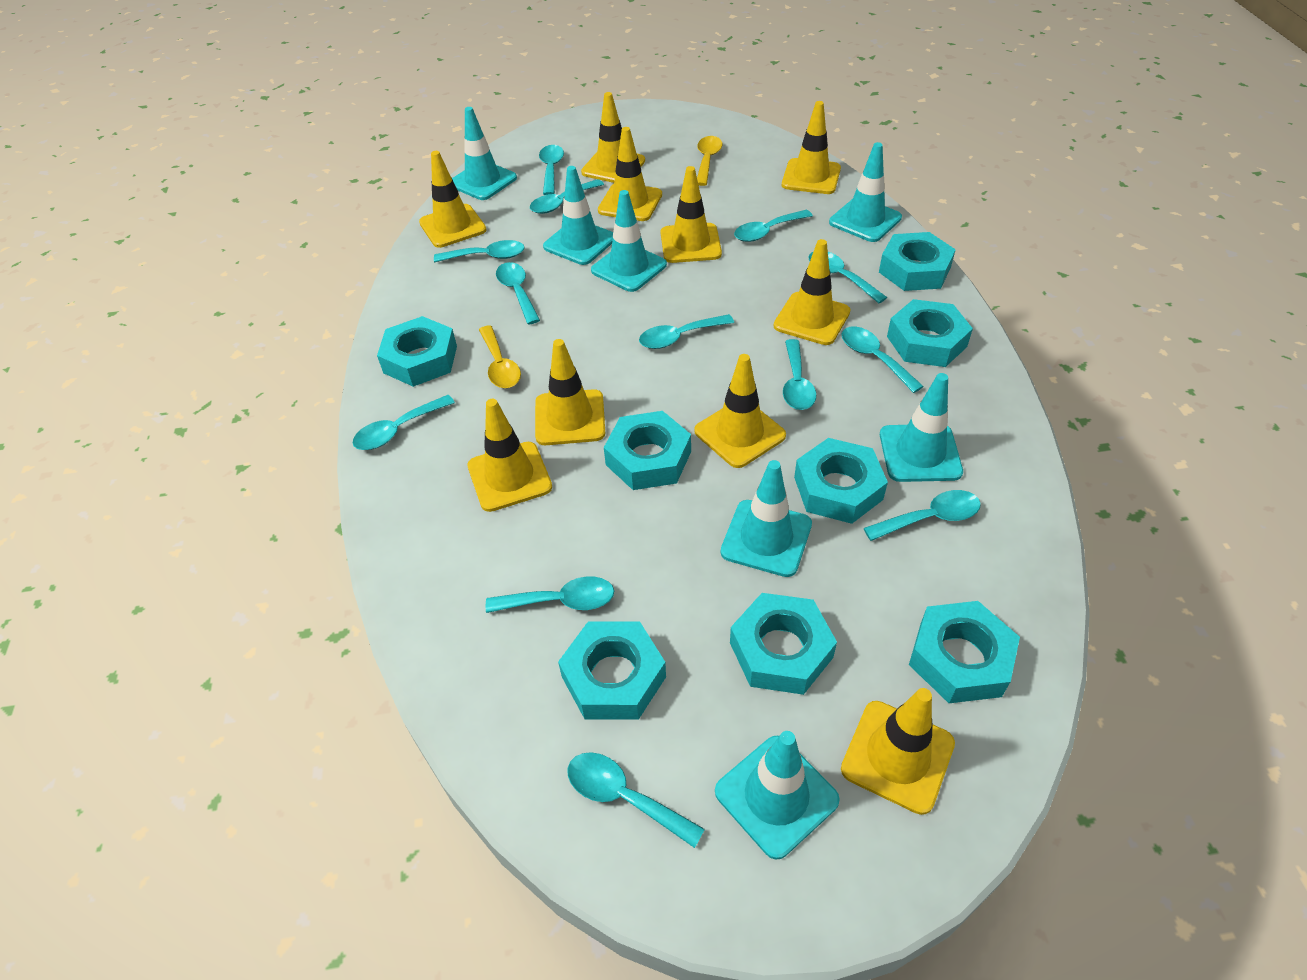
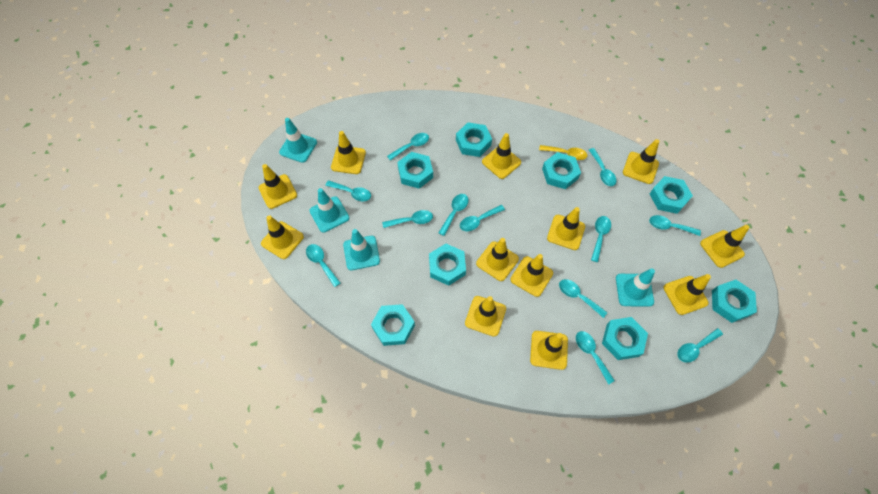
turquoise spoon: 13 -> 12
turquoise traffic cone: 7 -> 4
yellow spoon: 2 -> 1
yellow traffic cone: 10 -> 12

